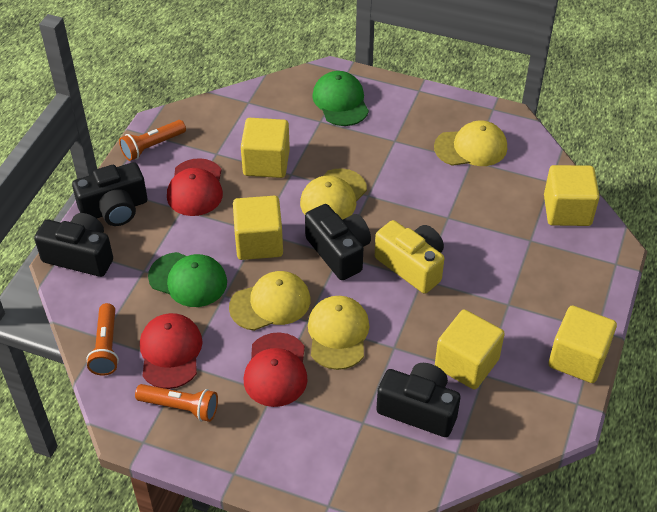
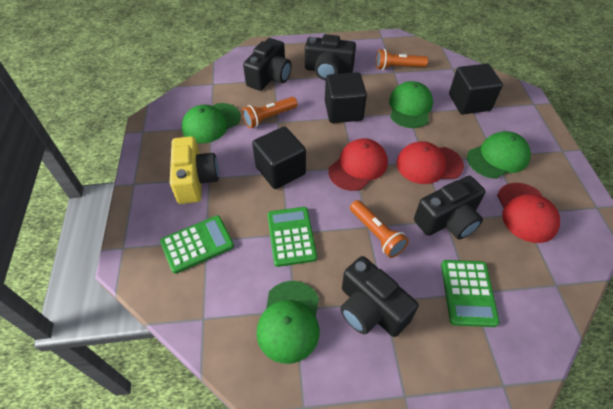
black cube: 0 -> 3
green calculator: 0 -> 3
green cap: 2 -> 4
yellow cap: 4 -> 0
yellow cube: 5 -> 0

